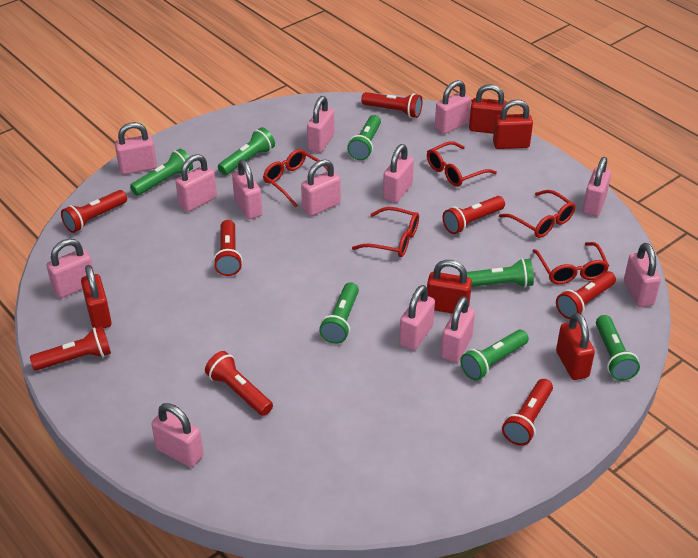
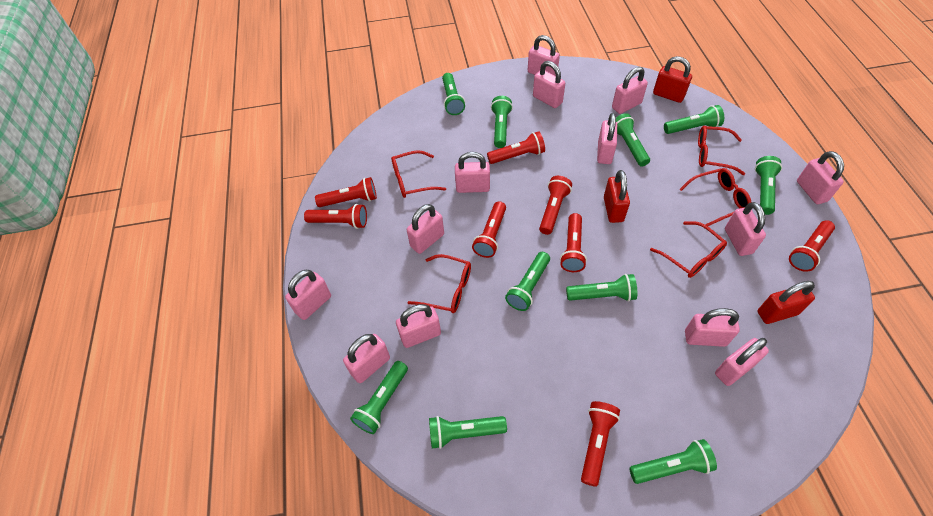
green flashlight: 7 -> 10
red padlock: 5 -> 3

